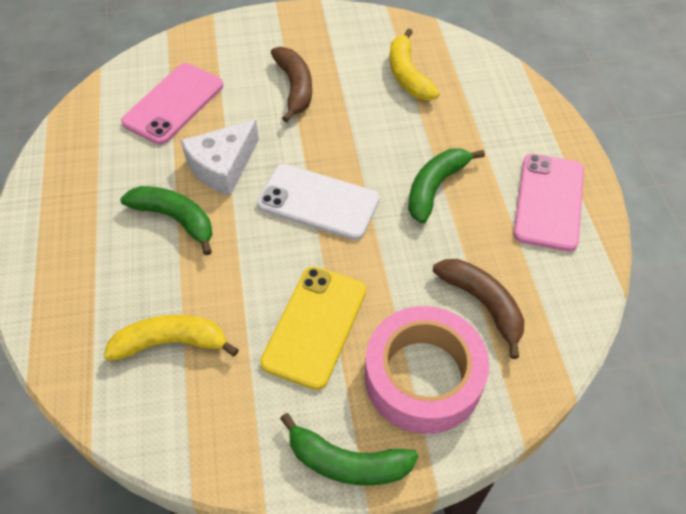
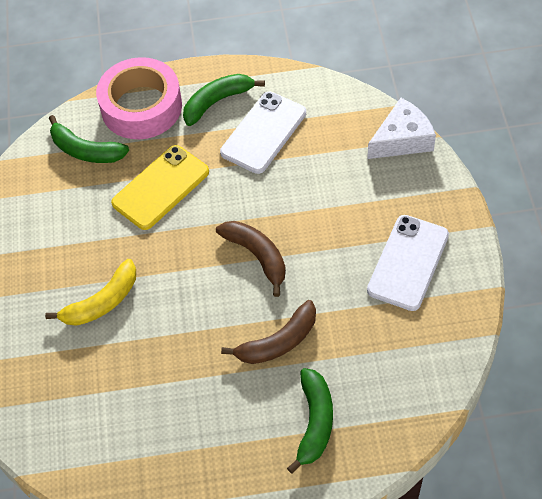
pink phone: 2 -> 0
white phone: 1 -> 2
yellow banana: 2 -> 1

